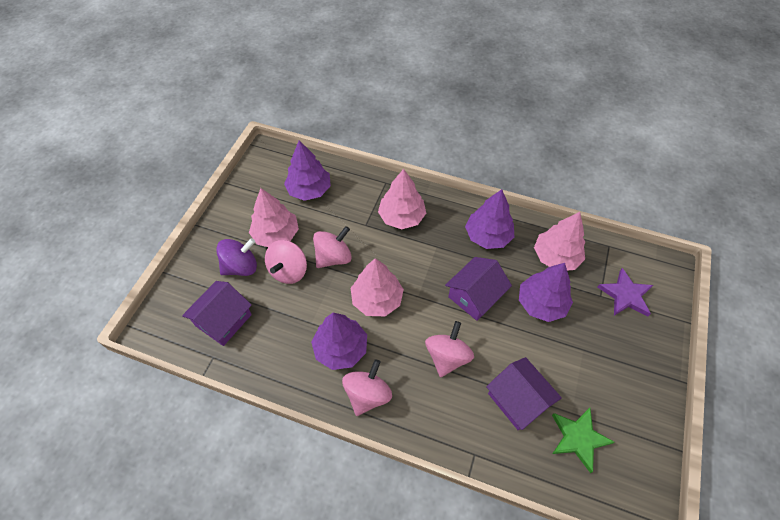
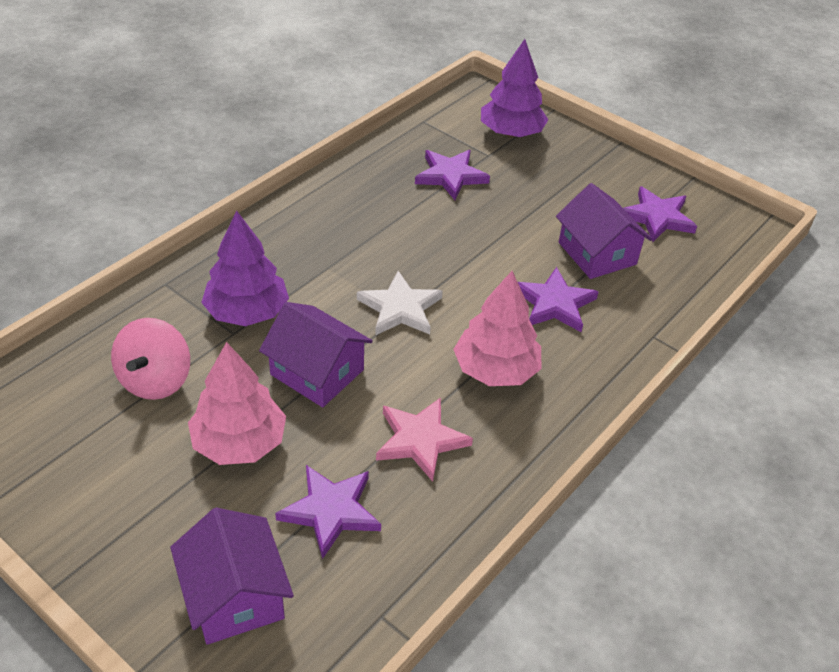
green star: 1 -> 0
pink spinning top: 4 -> 1
pink star: 0 -> 1
pink tree: 4 -> 2
purple spinning top: 1 -> 0
purple star: 1 -> 4
purple tree: 4 -> 2
white star: 0 -> 1

